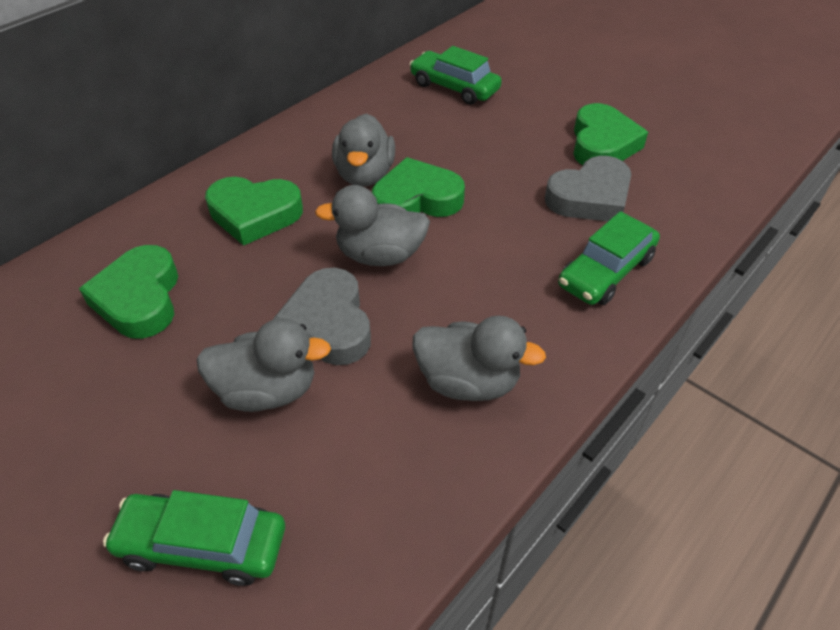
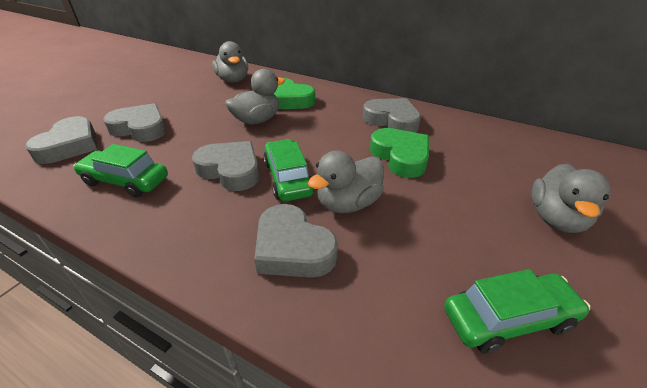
green heart: 4 -> 2
grey heart: 2 -> 5

